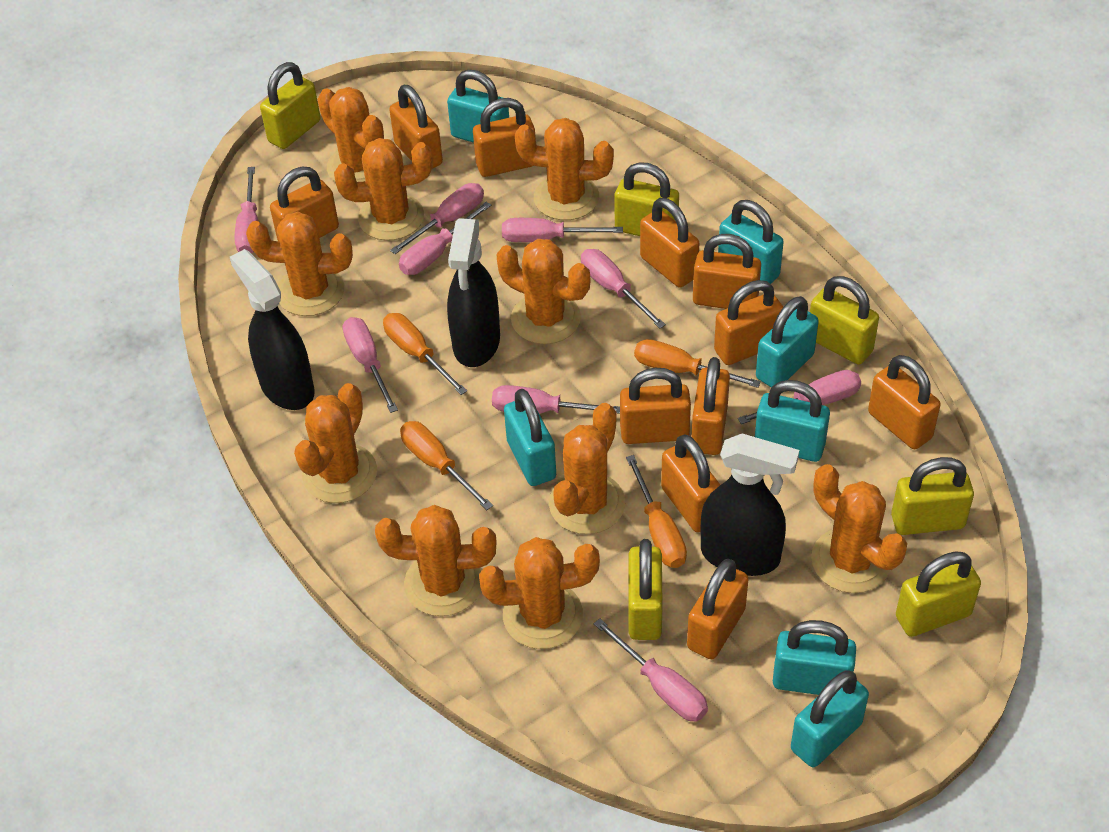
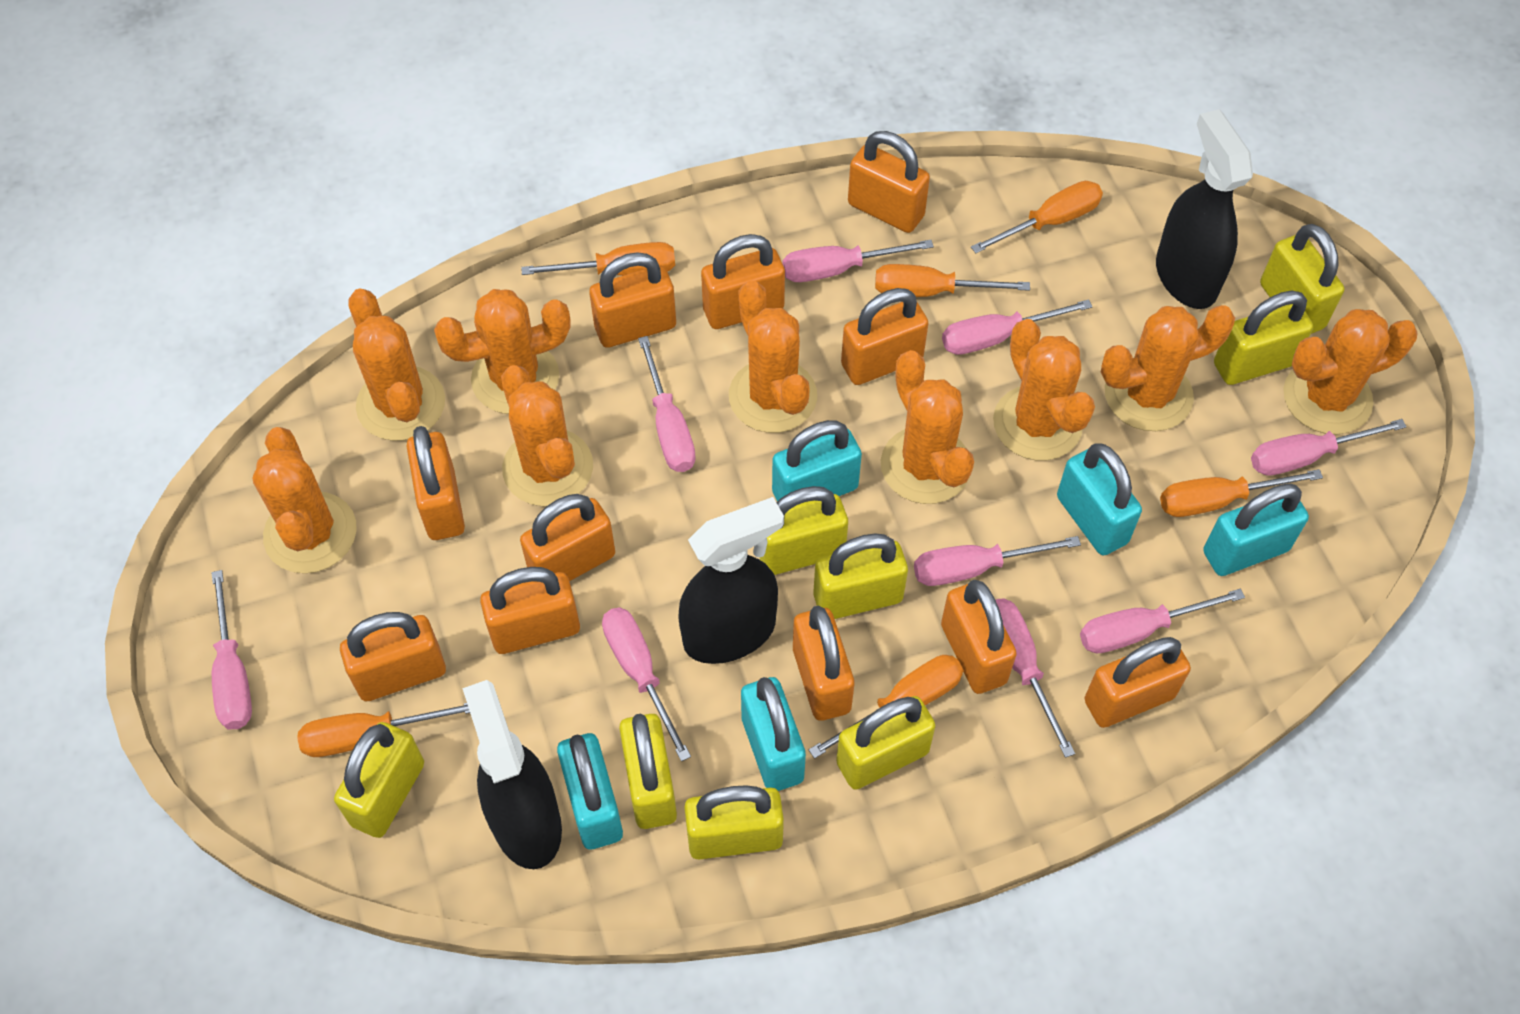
orange cactus: 10 -> 9
orange screwdriver: 4 -> 6
turquoise padlock: 7 -> 5
yellow padlock: 6 -> 8

